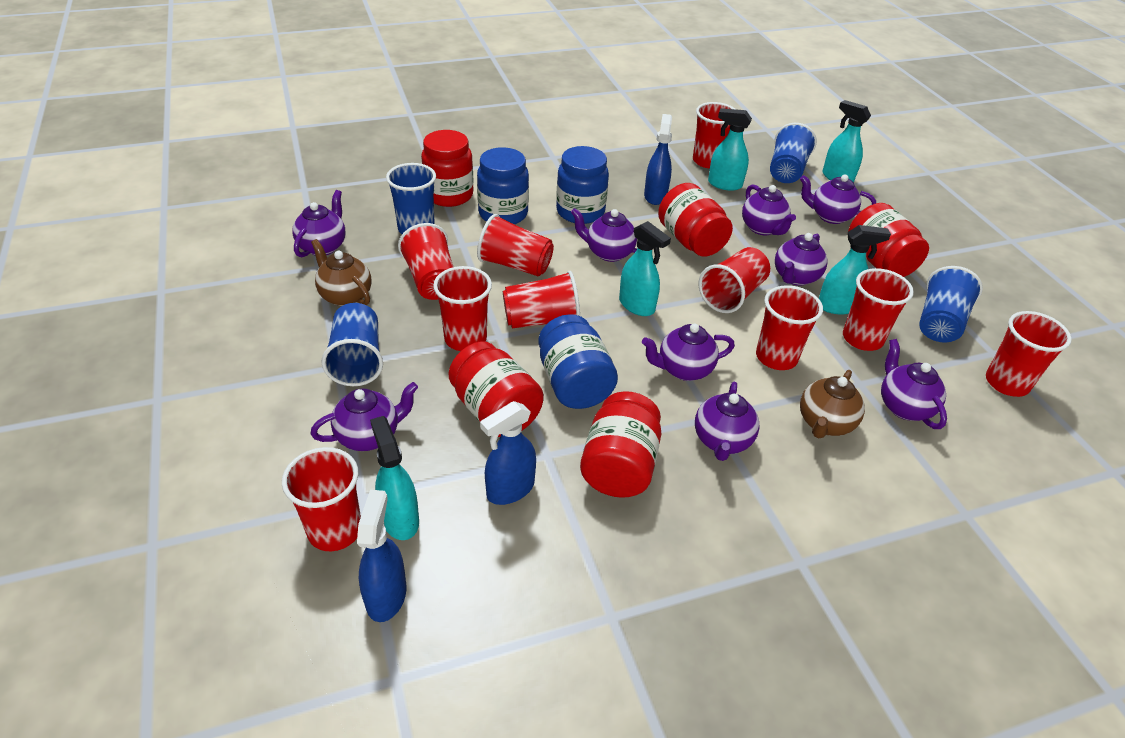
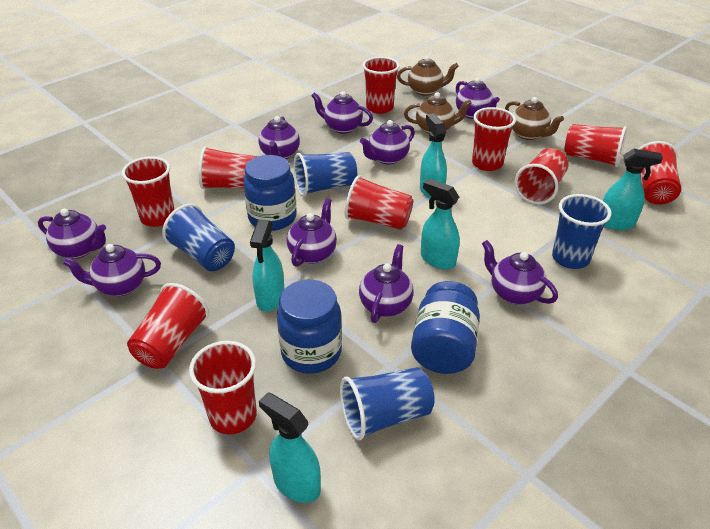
blue spray bottle: 3 -> 0
brown teapot: 2 -> 3
red jar: 5 -> 0

